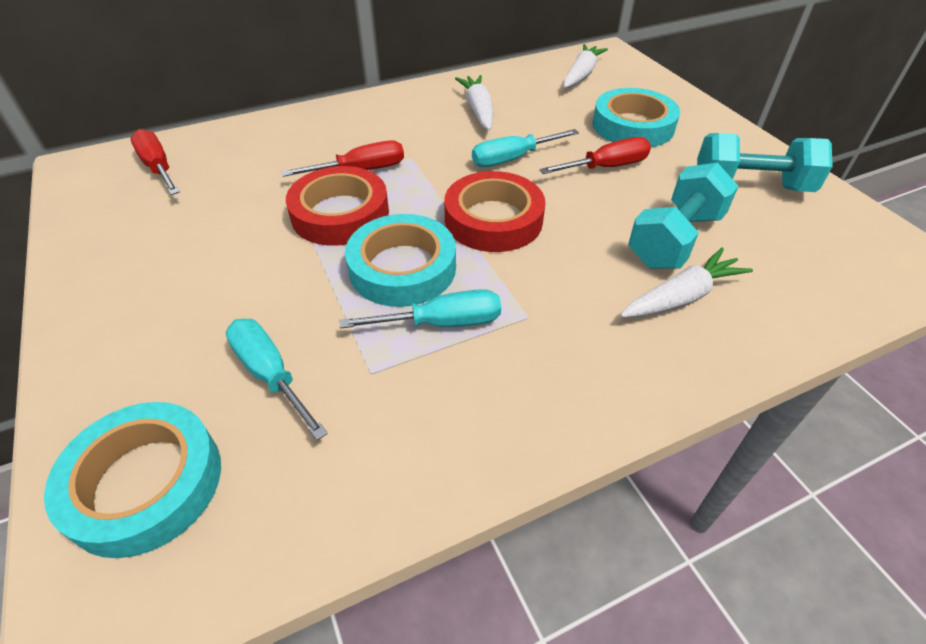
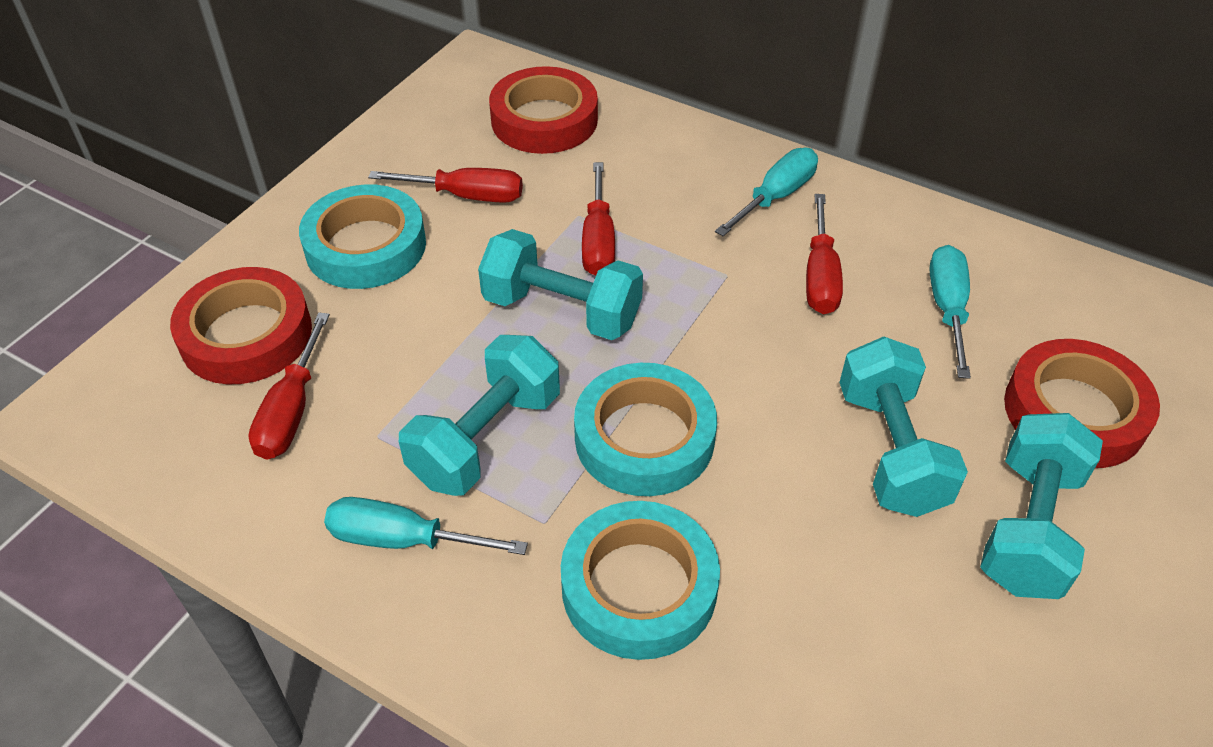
red screwdriver: 3 -> 4
red tape: 2 -> 3
turquoise dumbbell: 2 -> 4
white carrot: 3 -> 0

